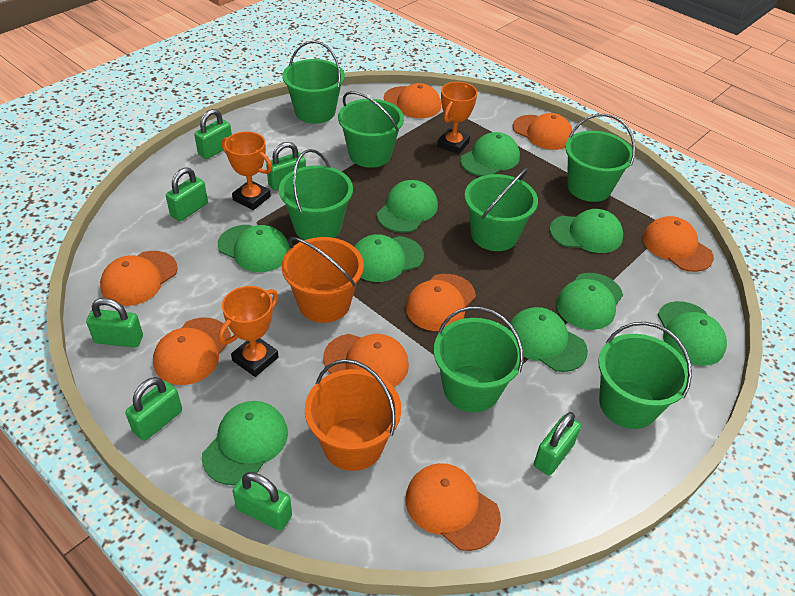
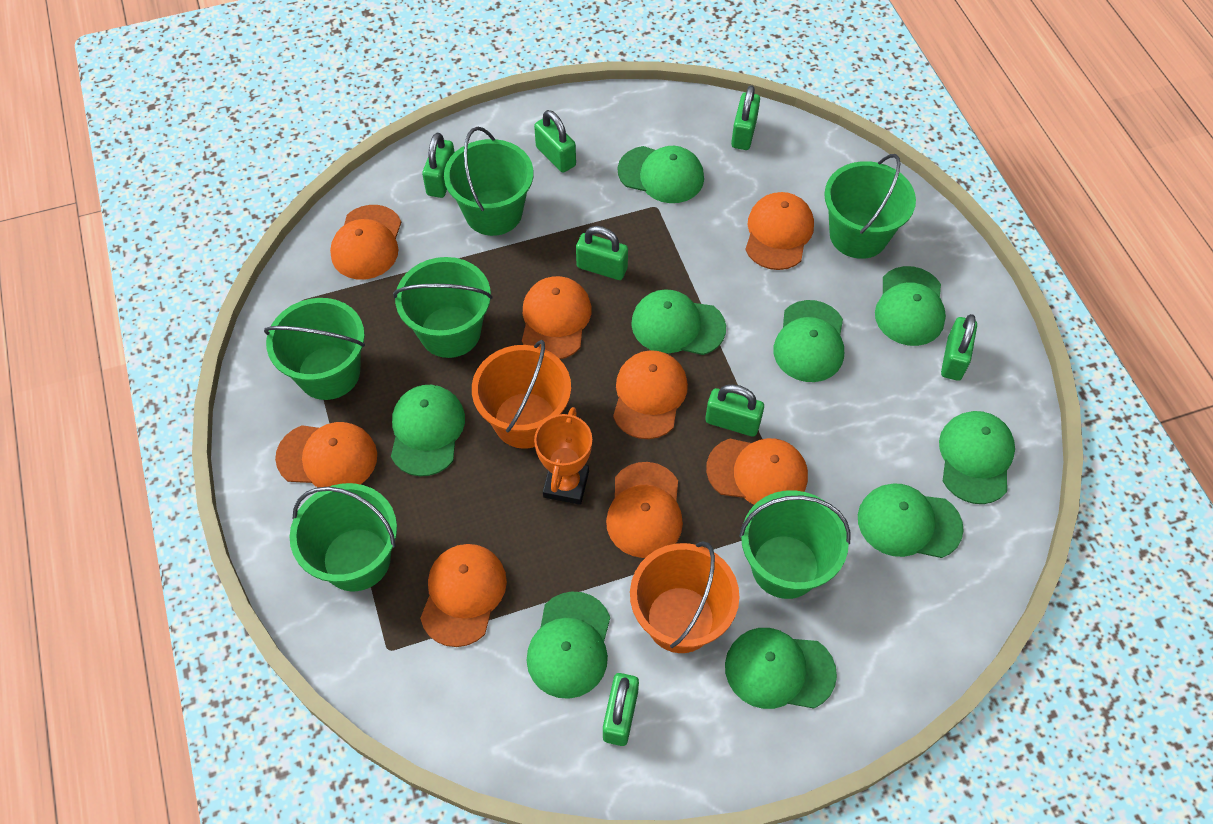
green bucket: 7 -> 6
orange trophy: 3 -> 1

